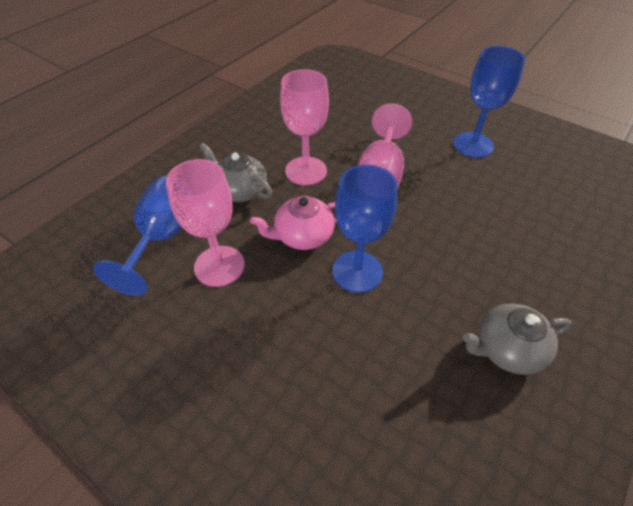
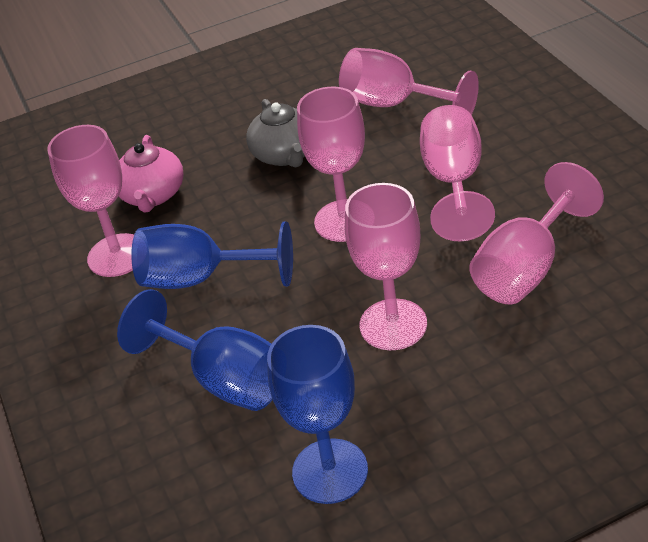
grey teapot: 2 -> 1
pink goblet: 3 -> 6

